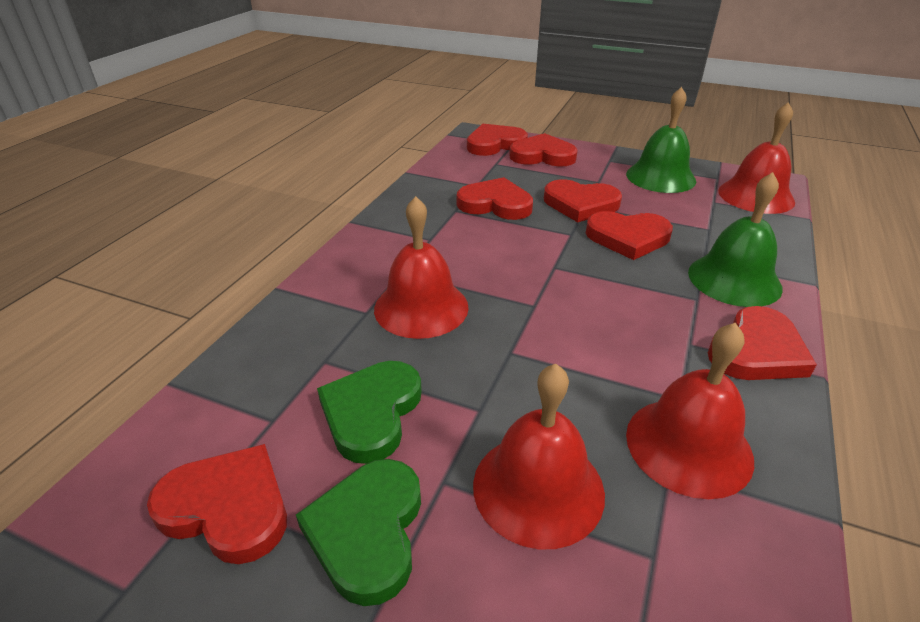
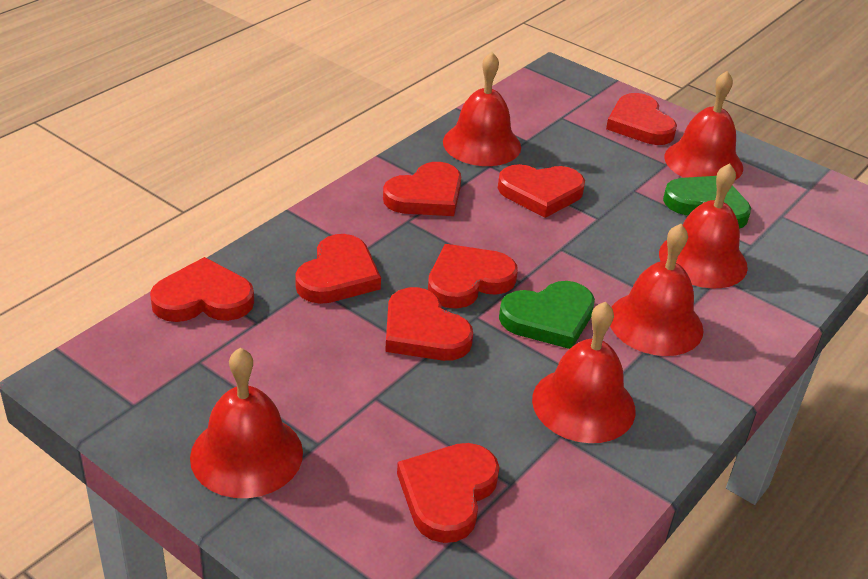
green bell: 2 -> 0
red bell: 4 -> 6
red heart: 7 -> 8

